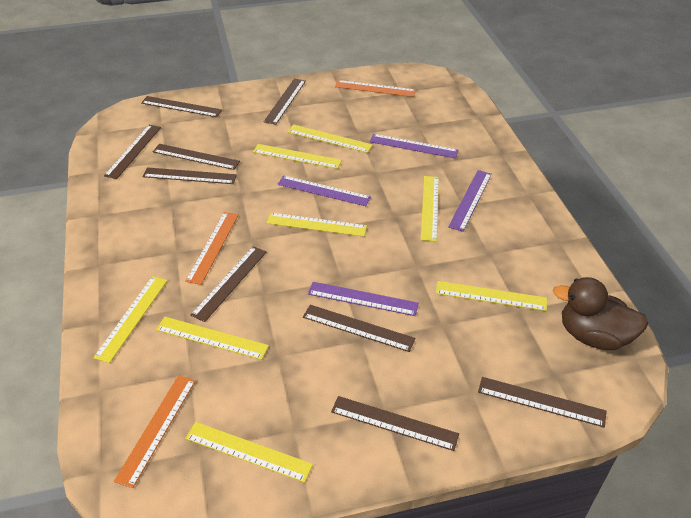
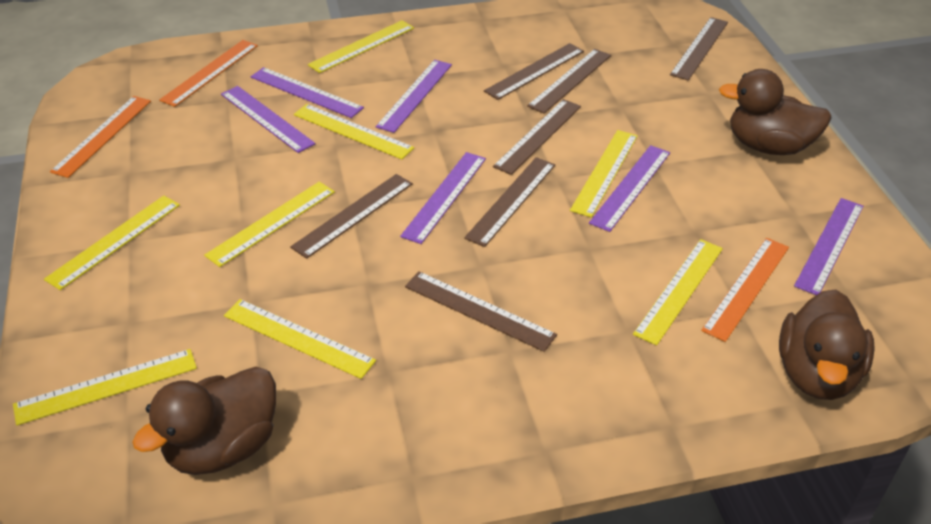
brown duck: 1 -> 3
brown ruler: 9 -> 7
purple ruler: 4 -> 6

